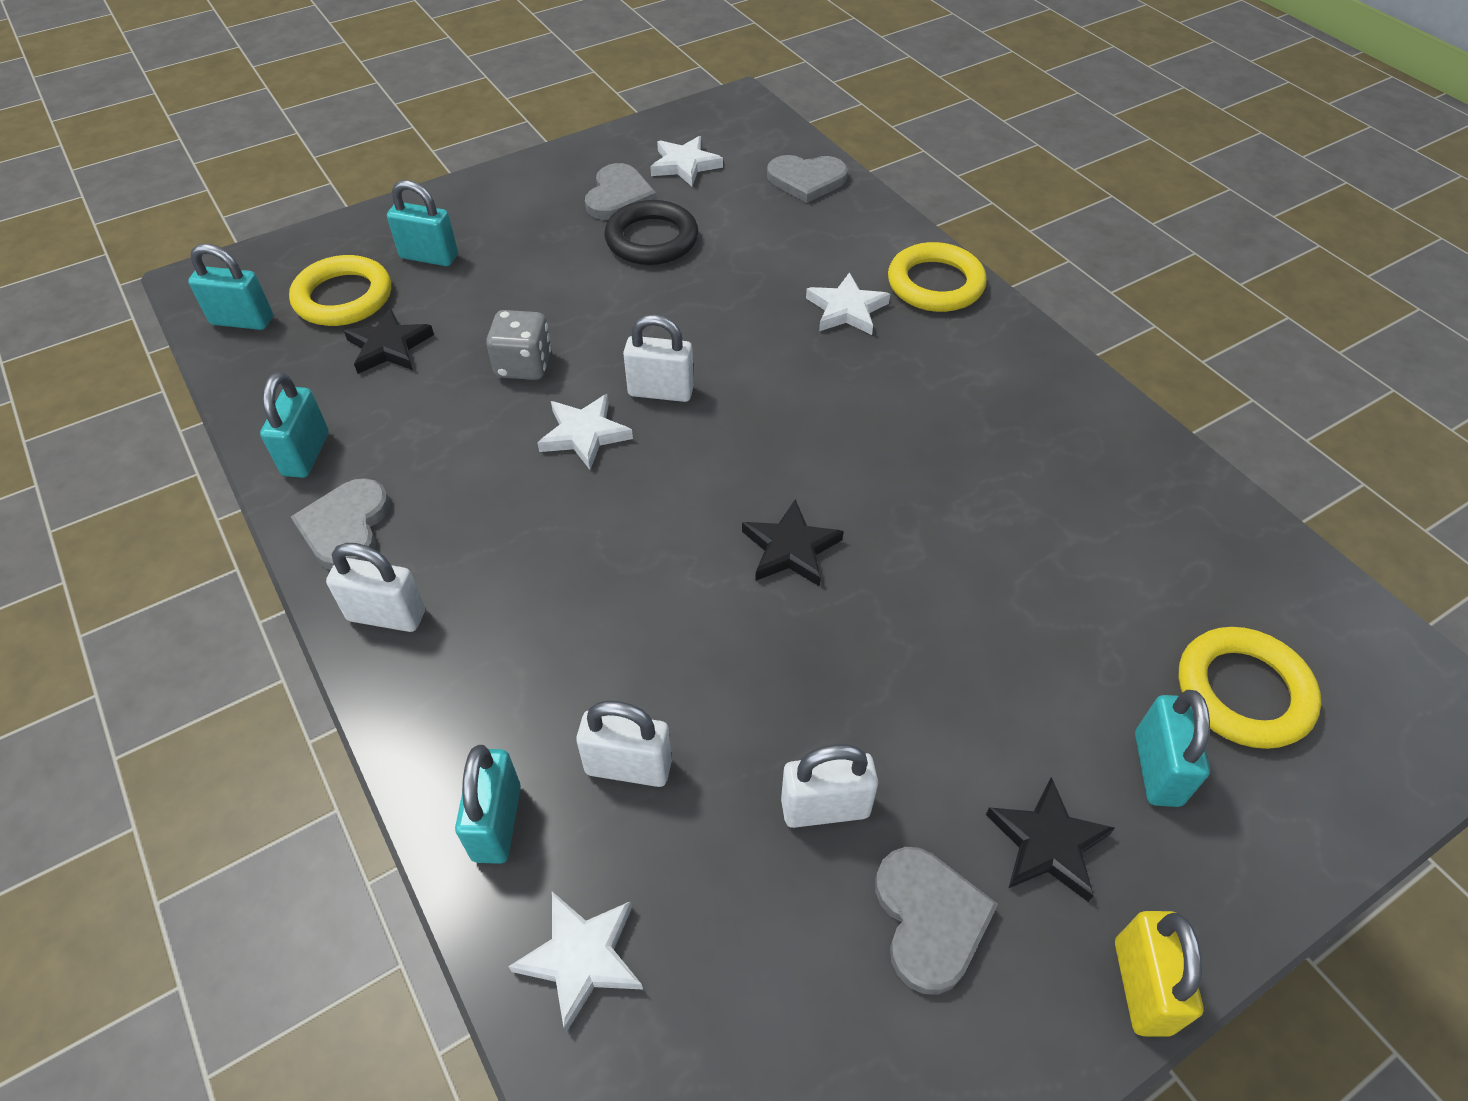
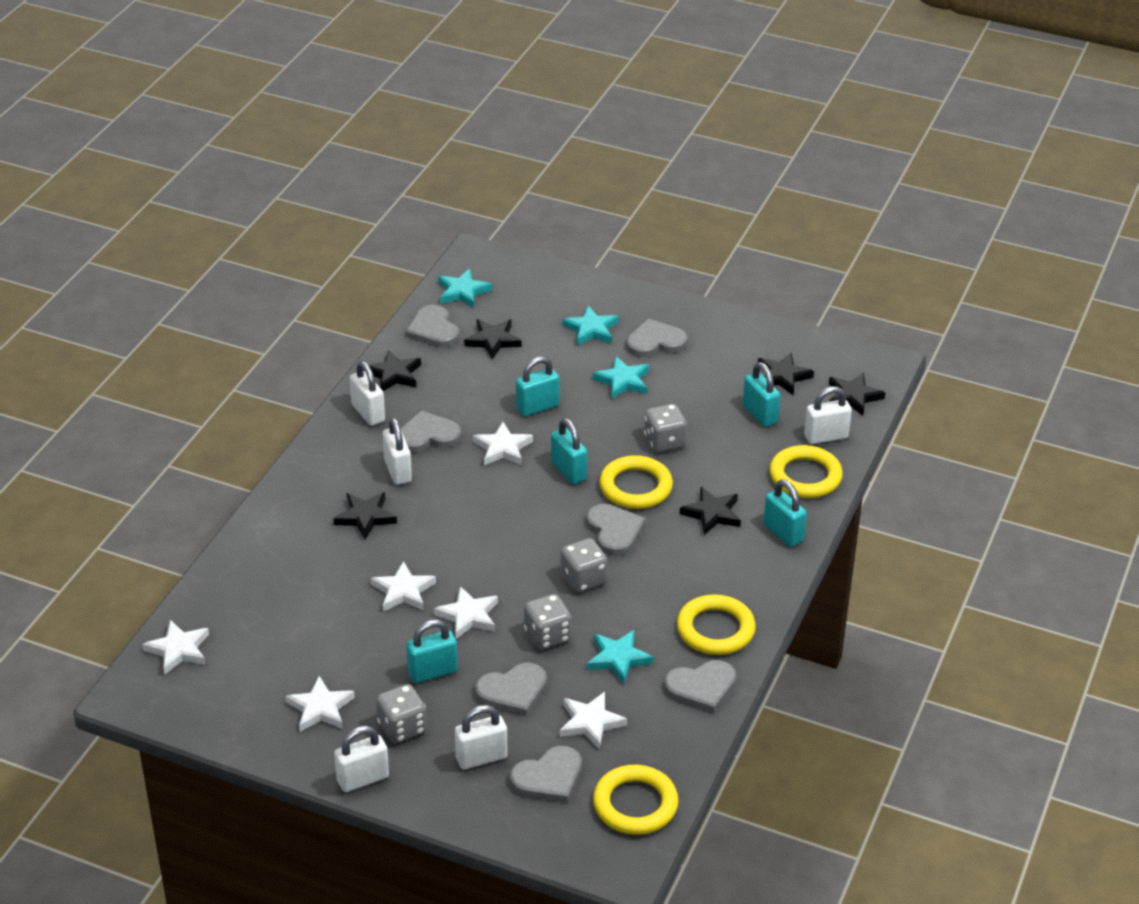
black ring: 1 -> 0
black star: 3 -> 6
grey dice: 1 -> 4
grey heart: 4 -> 7
turquoise star: 0 -> 4
white padlock: 4 -> 5
white star: 4 -> 6
yellow padlock: 1 -> 0
yellow ring: 3 -> 4

